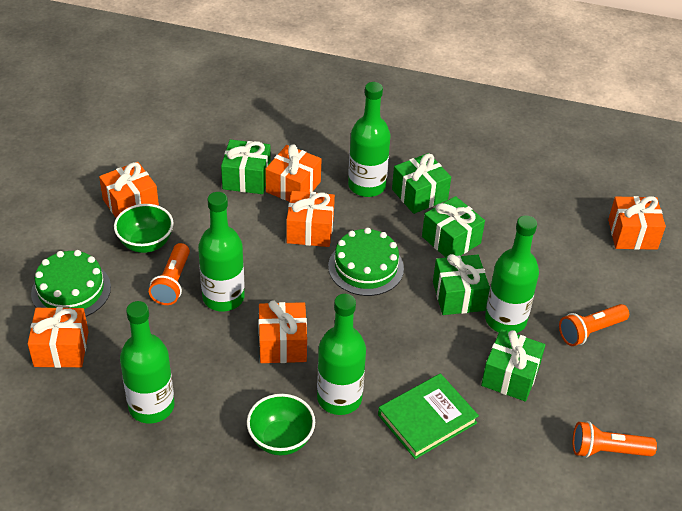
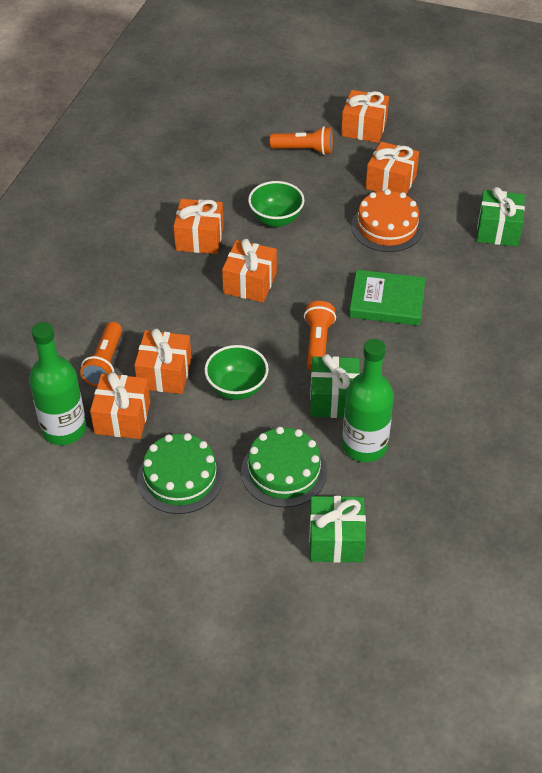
green bottle: 5 -> 2
green gift: 5 -> 3
orange cake: 0 -> 1

